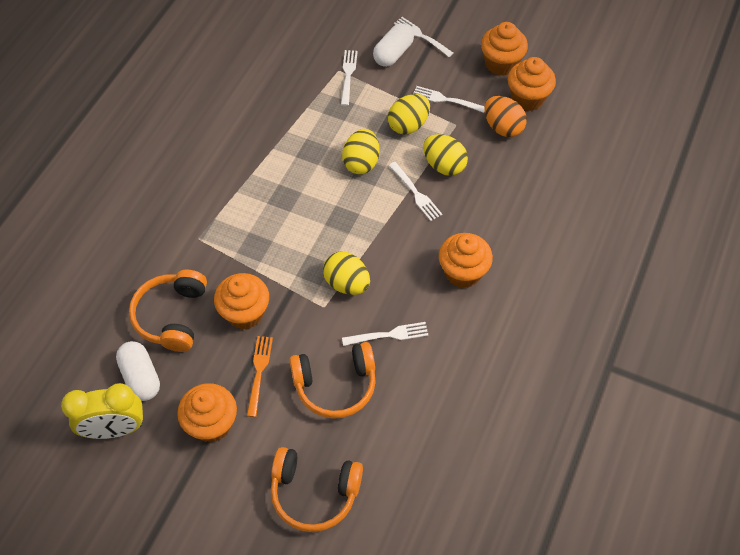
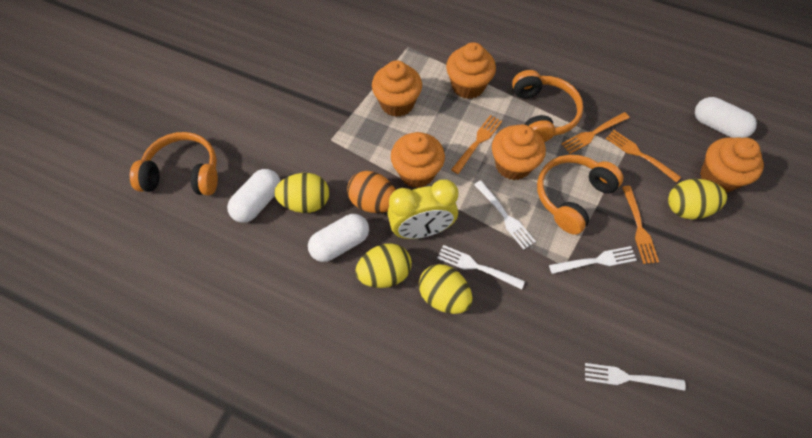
orange fork: 1 -> 4
white capsule: 2 -> 3
white fork: 5 -> 4

